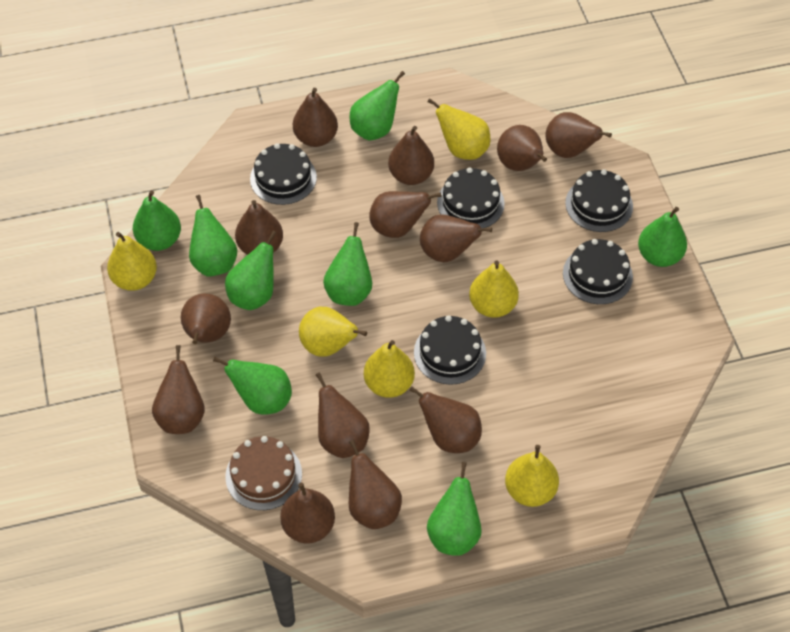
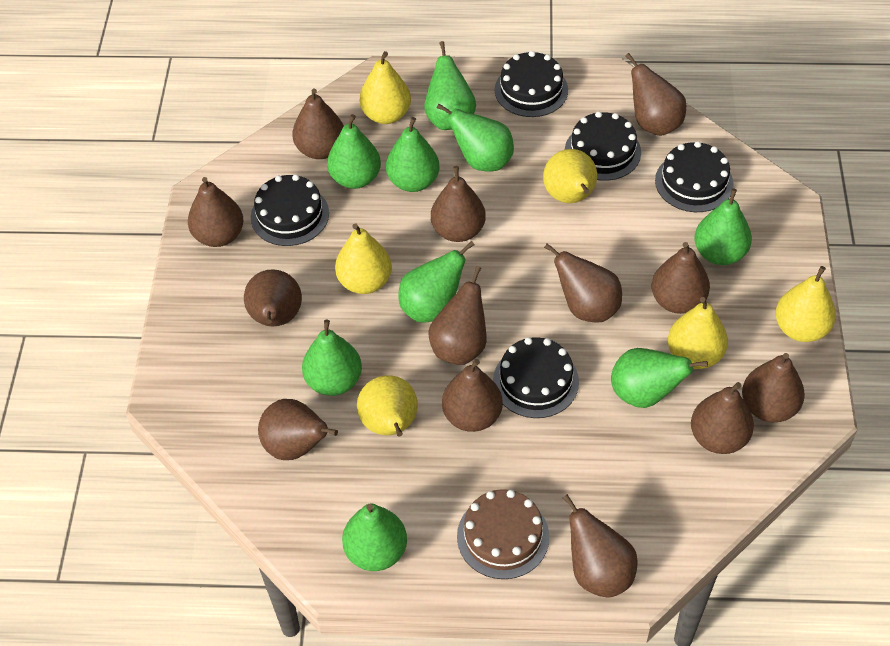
green pear: 8 -> 9

